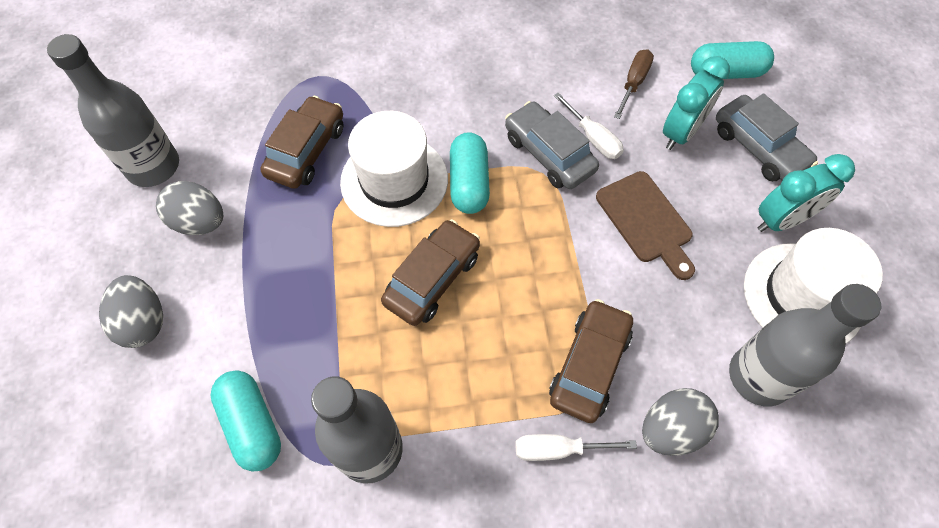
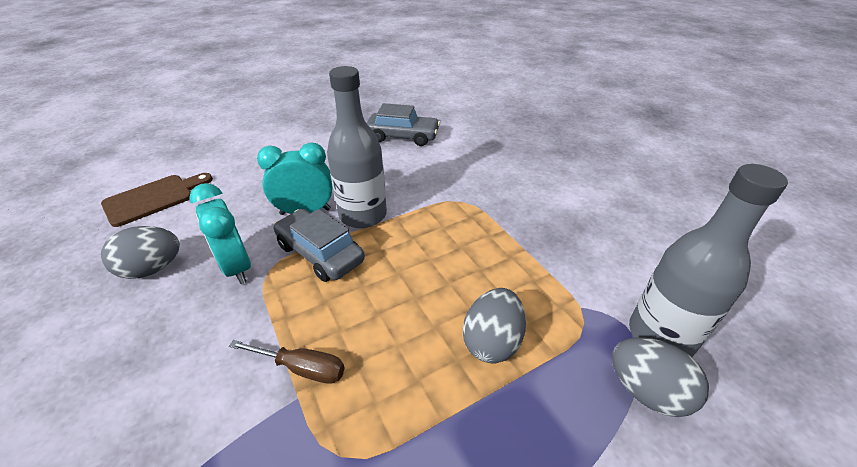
brown car: 3 -> 0
grey bottle: 3 -> 2
turquoise capsule: 3 -> 0
white hat: 2 -> 0
white screwdriver: 2 -> 0

